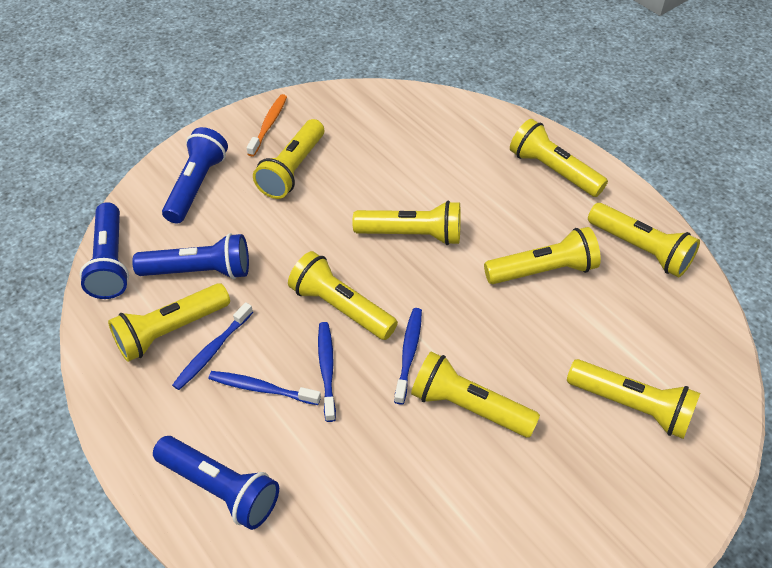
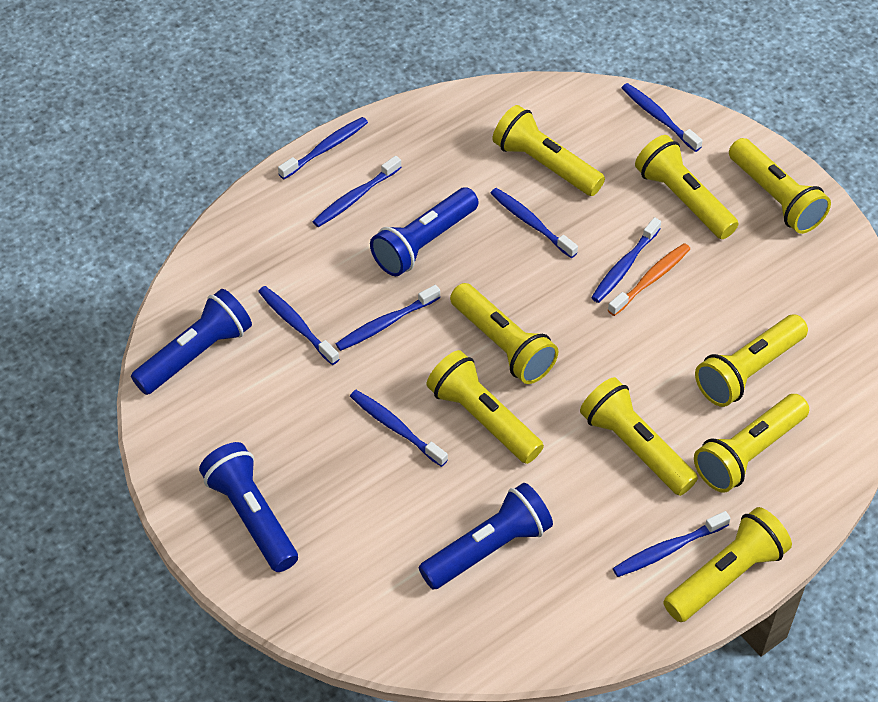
blue toothbrush: 4 -> 9

